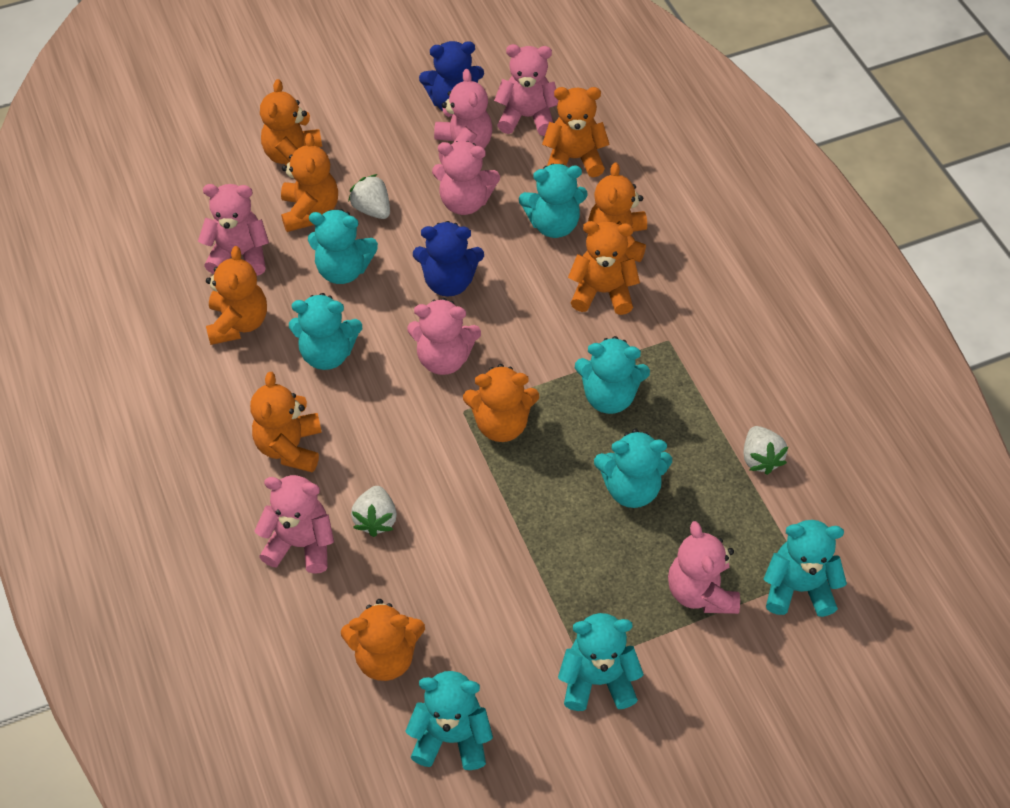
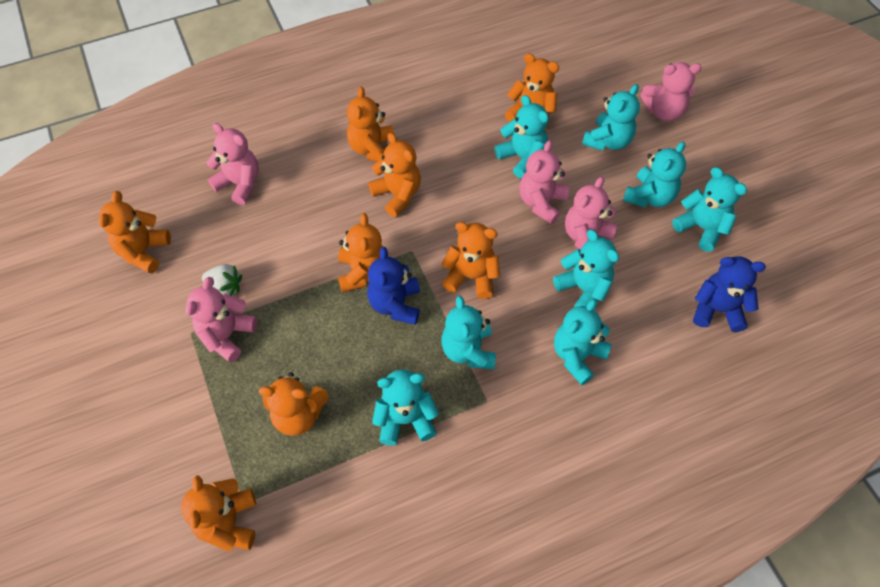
orange teddy bear: 9 -> 8
pink teddy bear: 7 -> 5
white strawberry: 3 -> 1

